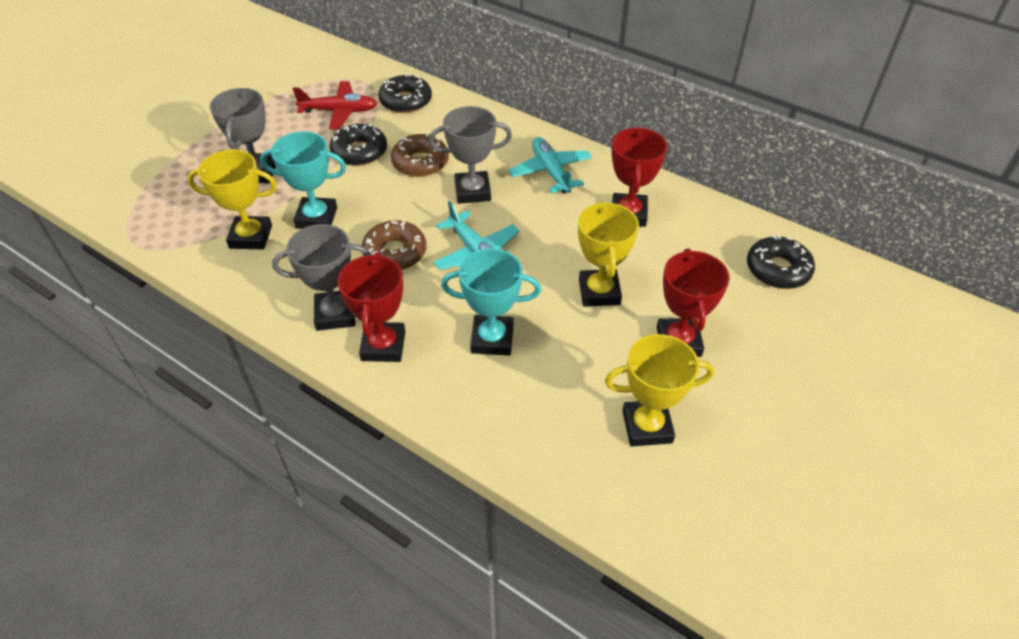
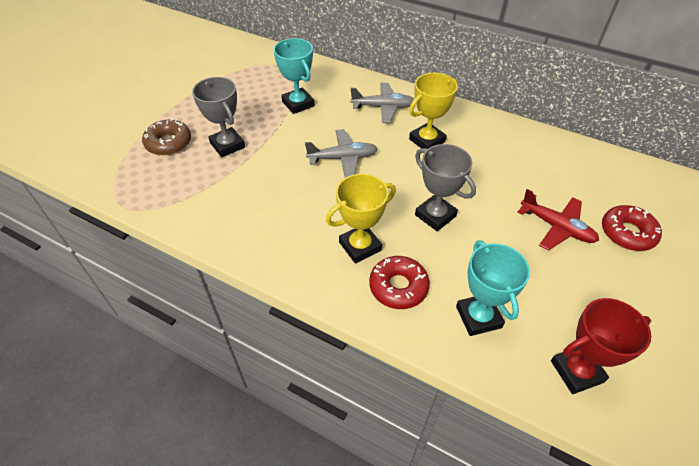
black donut: 3 -> 0
brown donut: 2 -> 1
grey plane: 0 -> 2
grey trophy: 3 -> 2
red donut: 0 -> 2
red trophy: 3 -> 1
turquoise plane: 2 -> 0
yellow trophy: 3 -> 2

